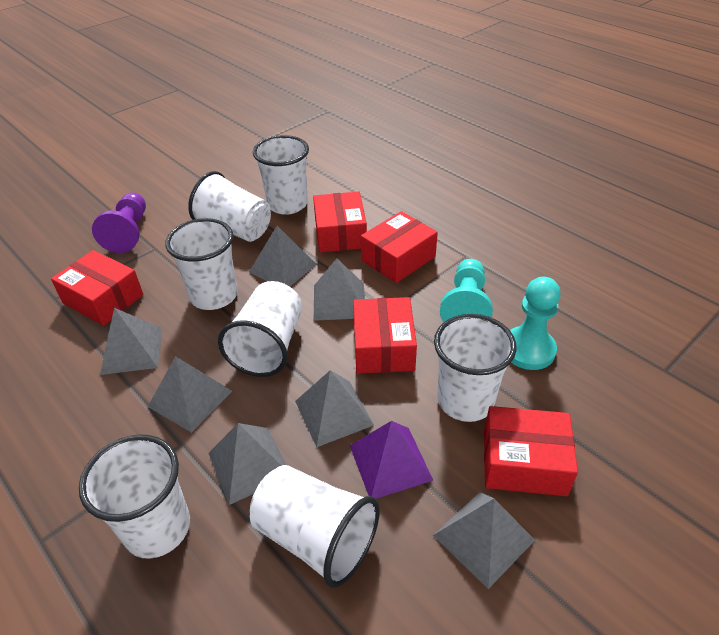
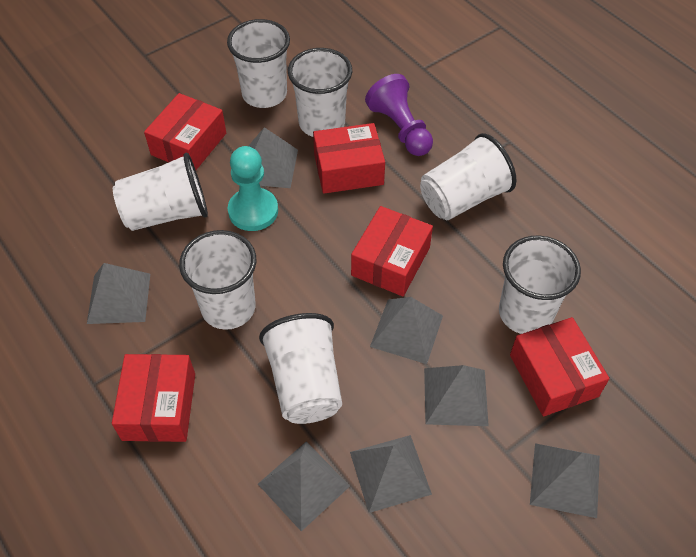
purple pyramid: 1 -> 0
turquoise pawn: 2 -> 1

